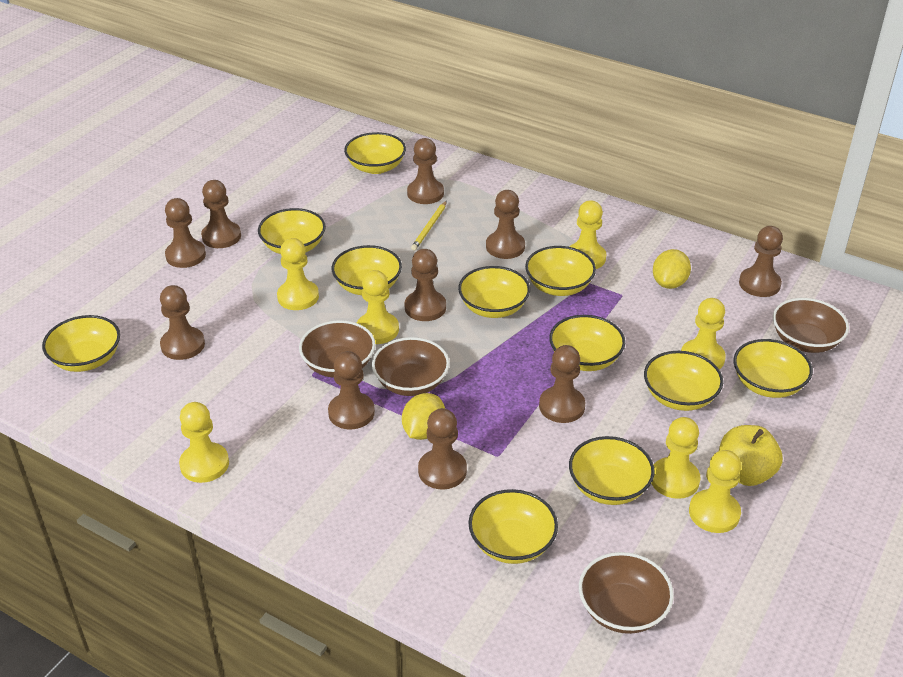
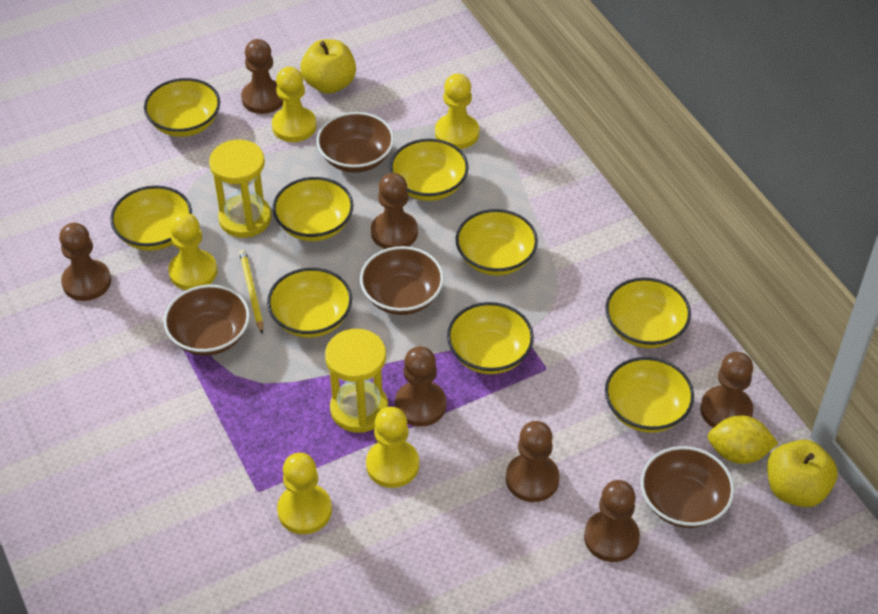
brown pawn: 10 -> 7
yellow apple: 1 -> 2
yellow bowl: 11 -> 9
yellow hourglass: 0 -> 2
yellow lemon: 2 -> 1
yellow pawn: 7 -> 5

